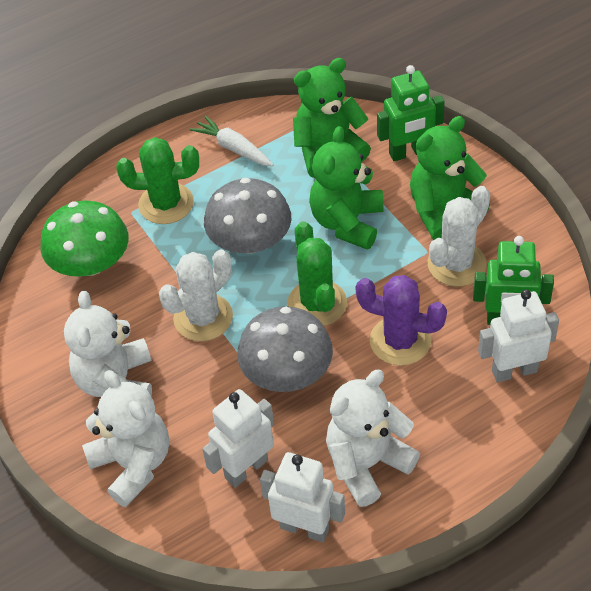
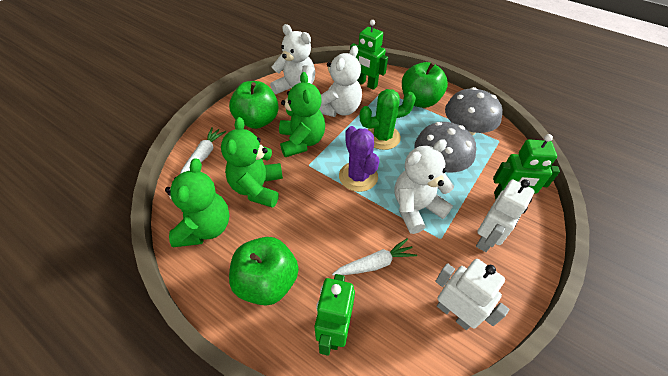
green apple: 0 -> 3
green cactus: 2 -> 1
green mushroom: 1 -> 0
green robot: 2 -> 3
white cactus: 2 -> 0
white carrot: 1 -> 2
white robot: 3 -> 2

